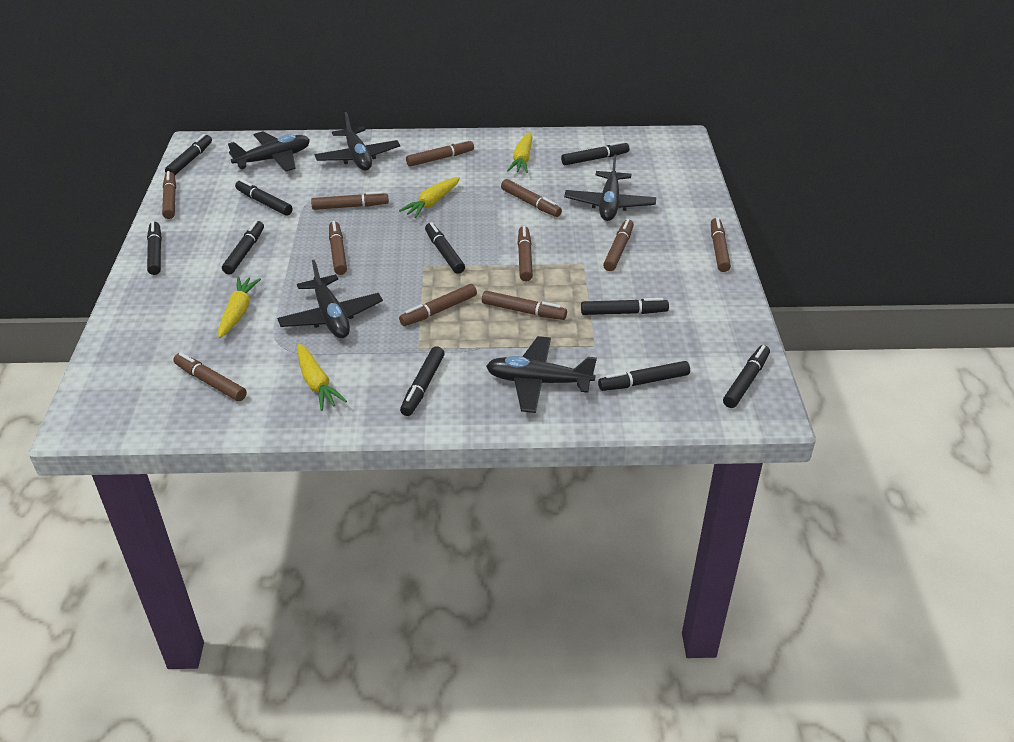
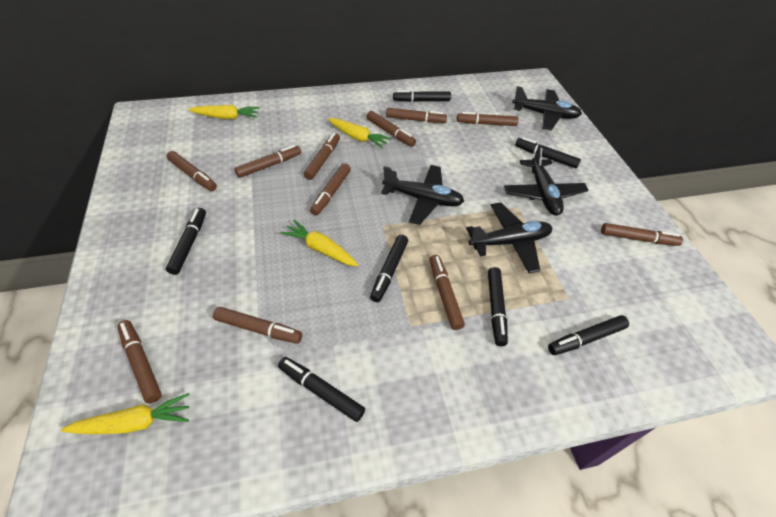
black marker: 10 -> 7
black plane: 5 -> 4

